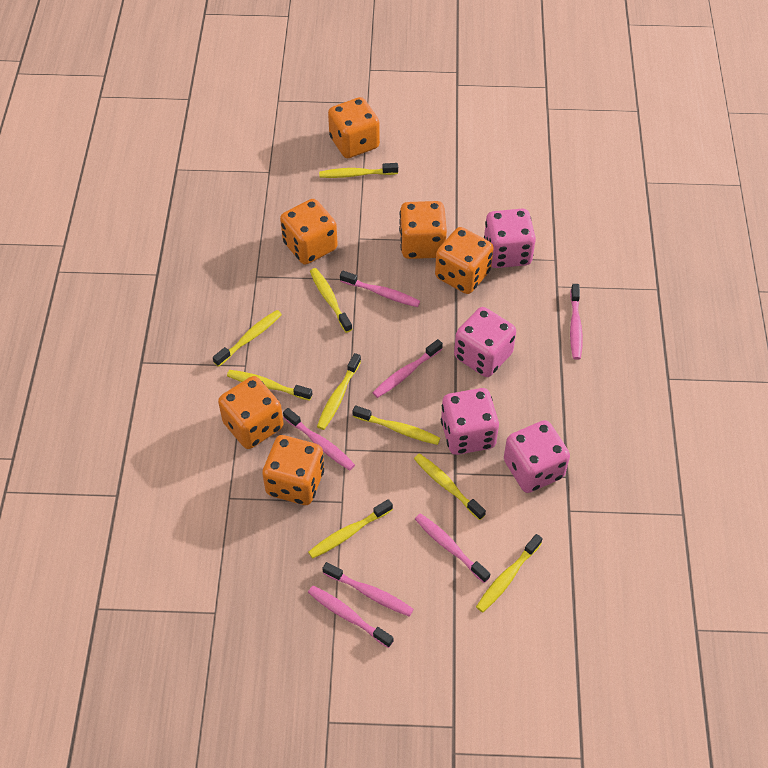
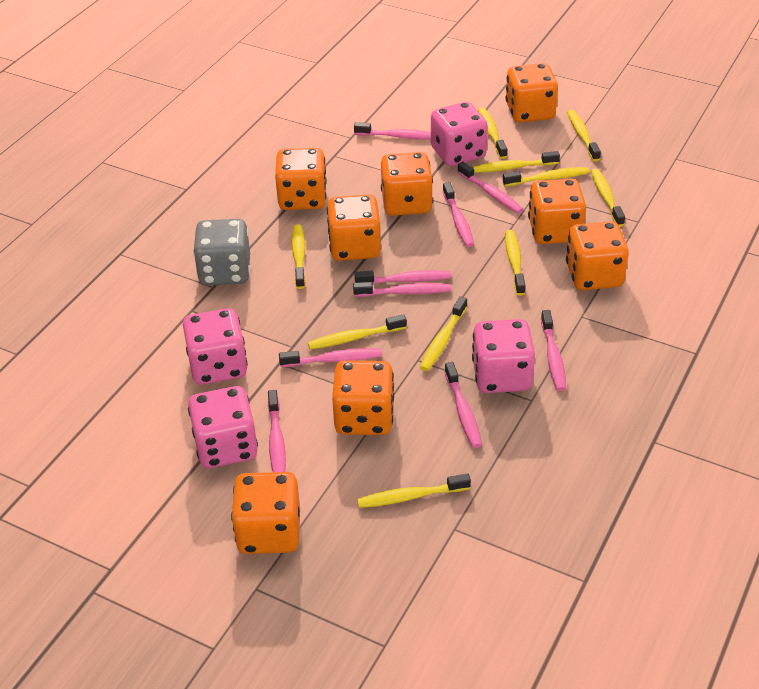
grey dice: 0 -> 1
orange dice: 6 -> 8
pink toothbrush: 7 -> 9
yellow toothbrush: 9 -> 10

